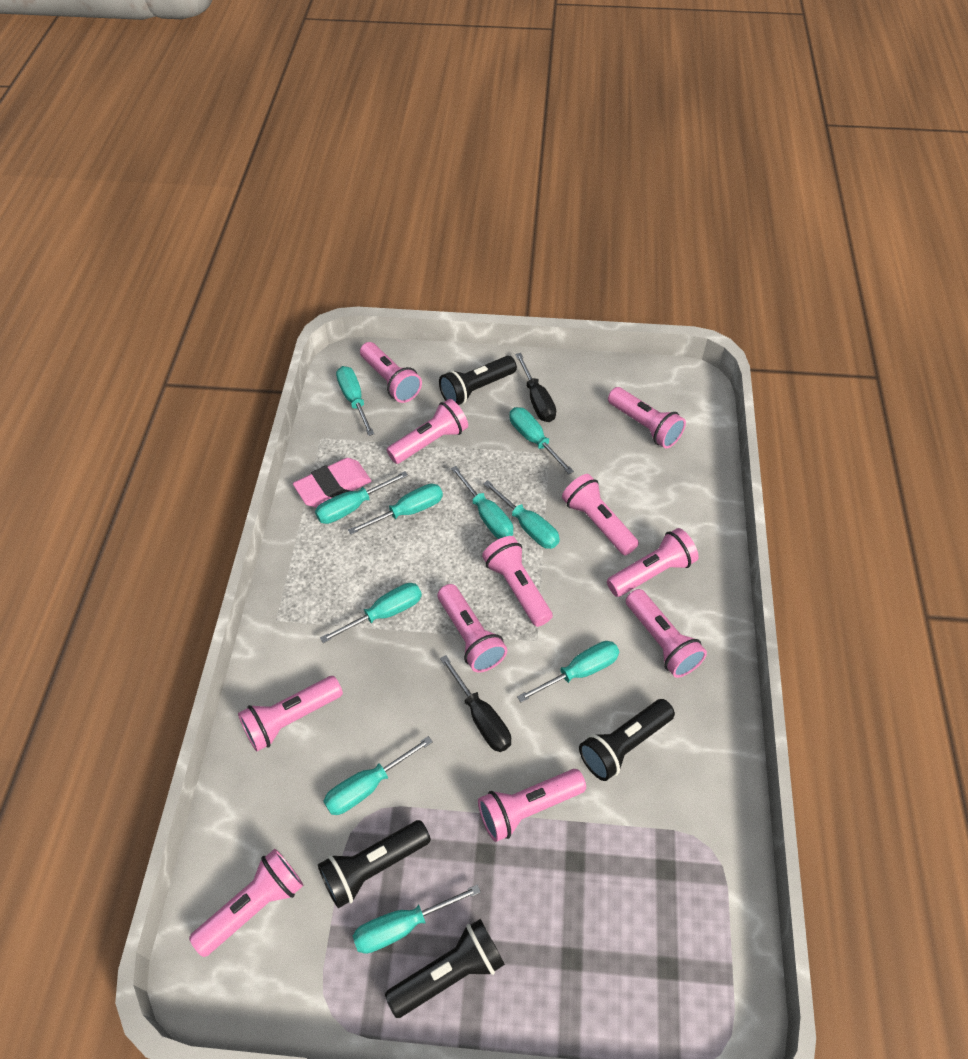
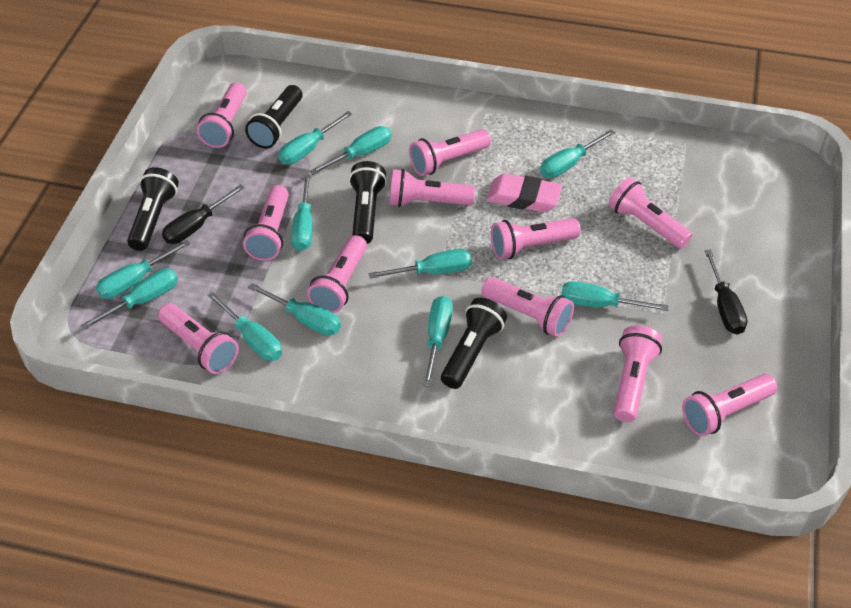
turquoise screwdriver: 10 -> 11

